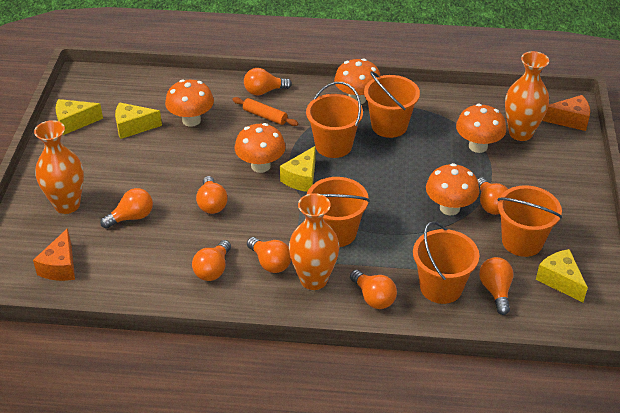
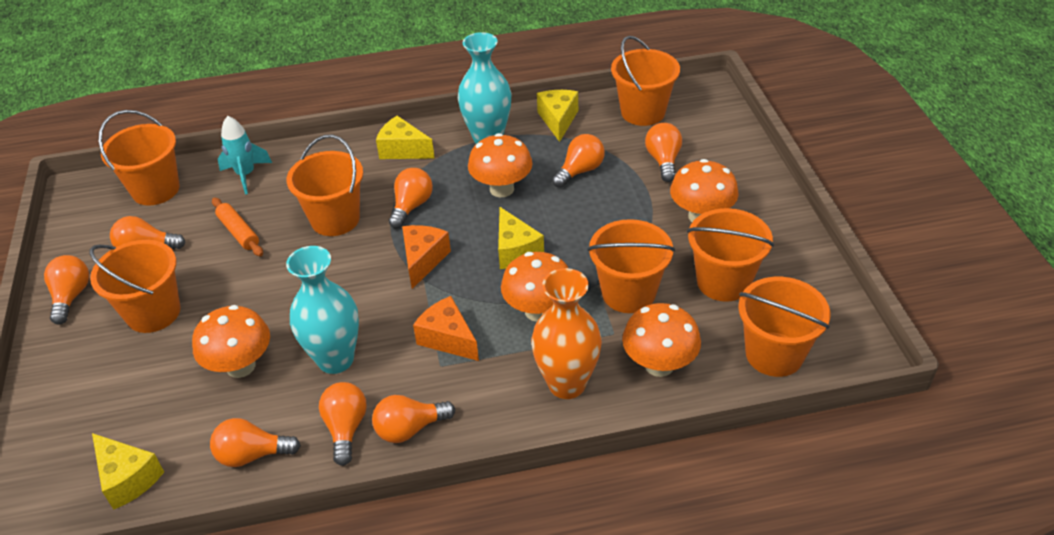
orange bucket: 5 -> 7
orange vase: 3 -> 1
turquoise rocket: 0 -> 1
turquoise vase: 0 -> 2

